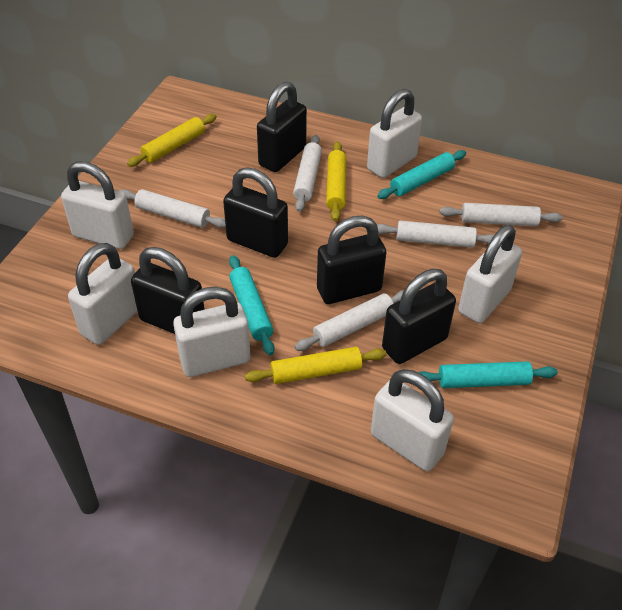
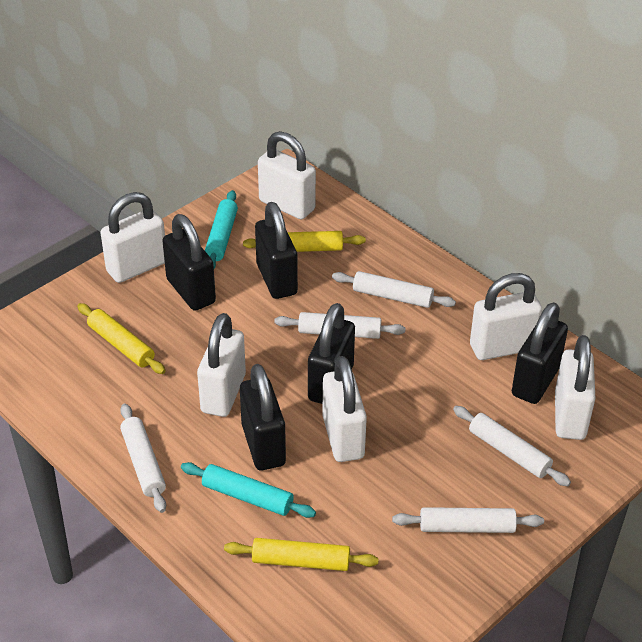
turquoise rolling pin: 3 -> 2

